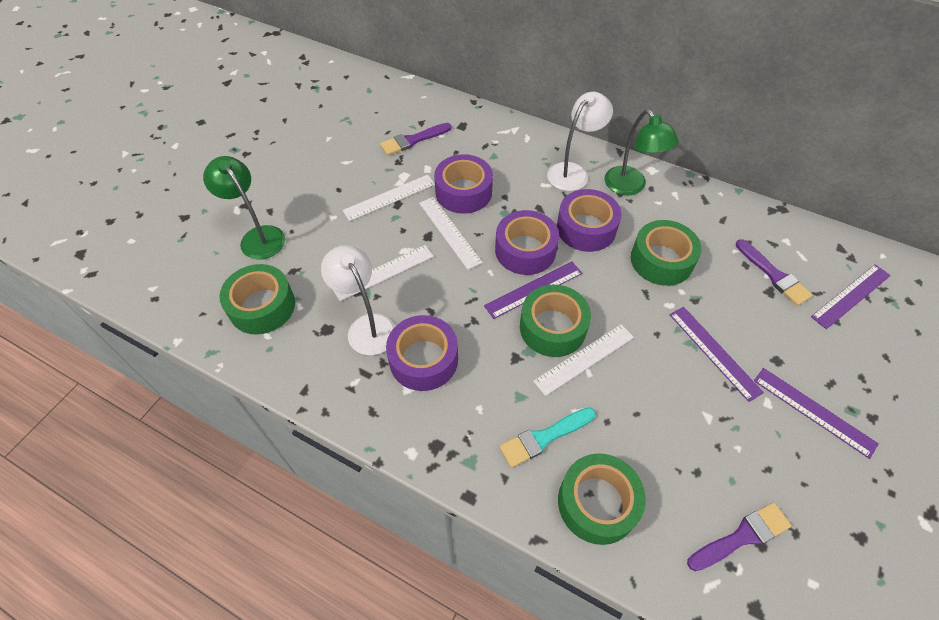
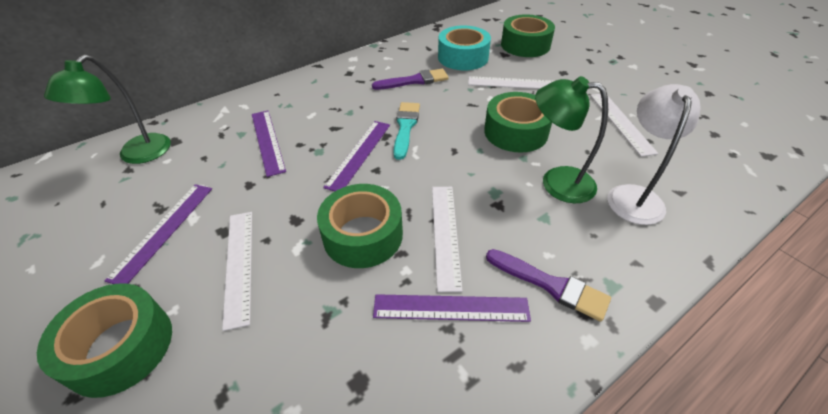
purple brush: 3 -> 2
purple tape: 4 -> 0
turquoise tape: 0 -> 1
white lamp: 2 -> 1

